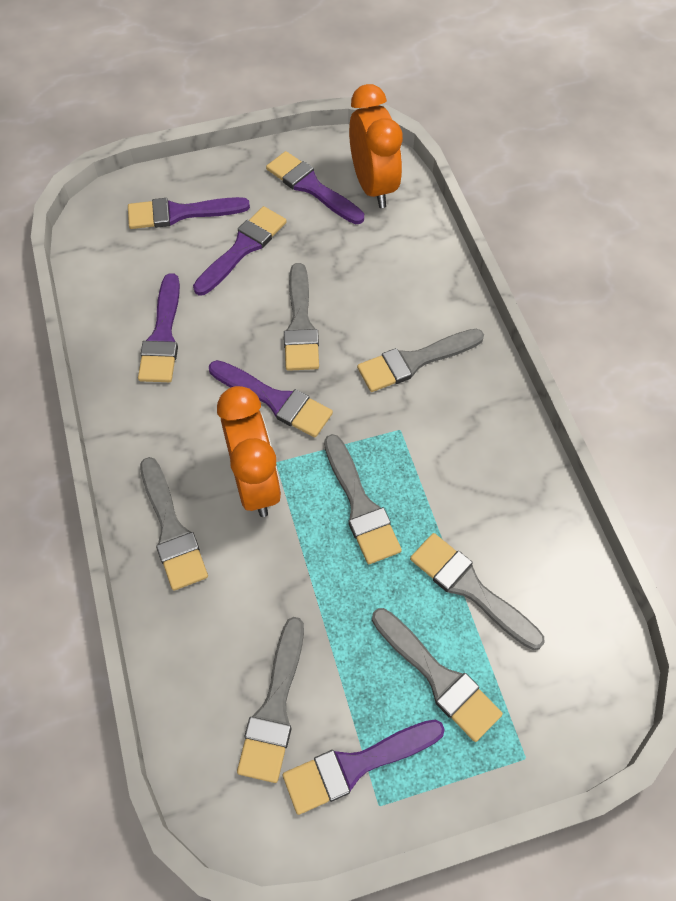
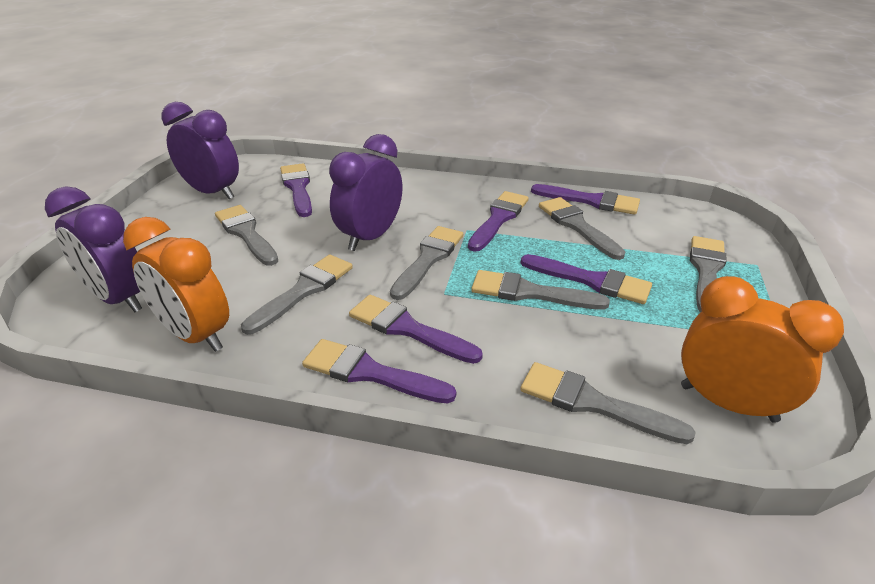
purple clock: 0 -> 3

